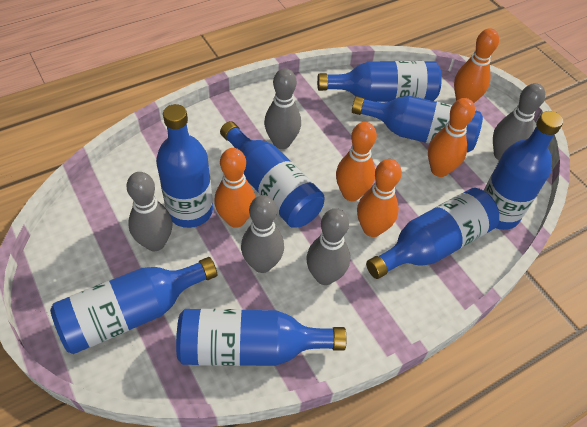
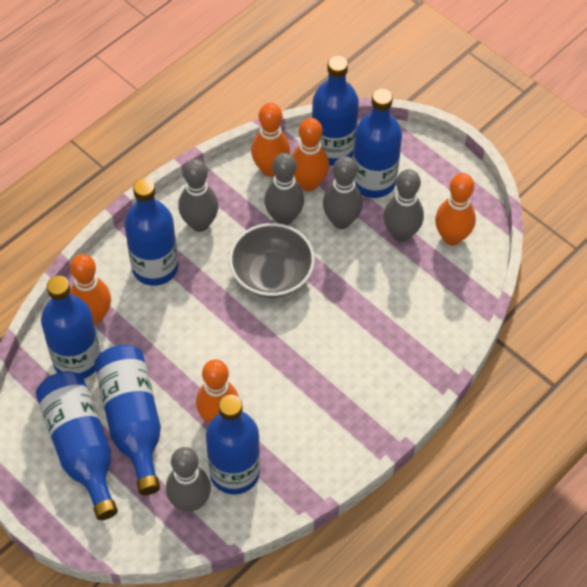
blue bottle: 8 -> 7
grey bowl: 0 -> 1

